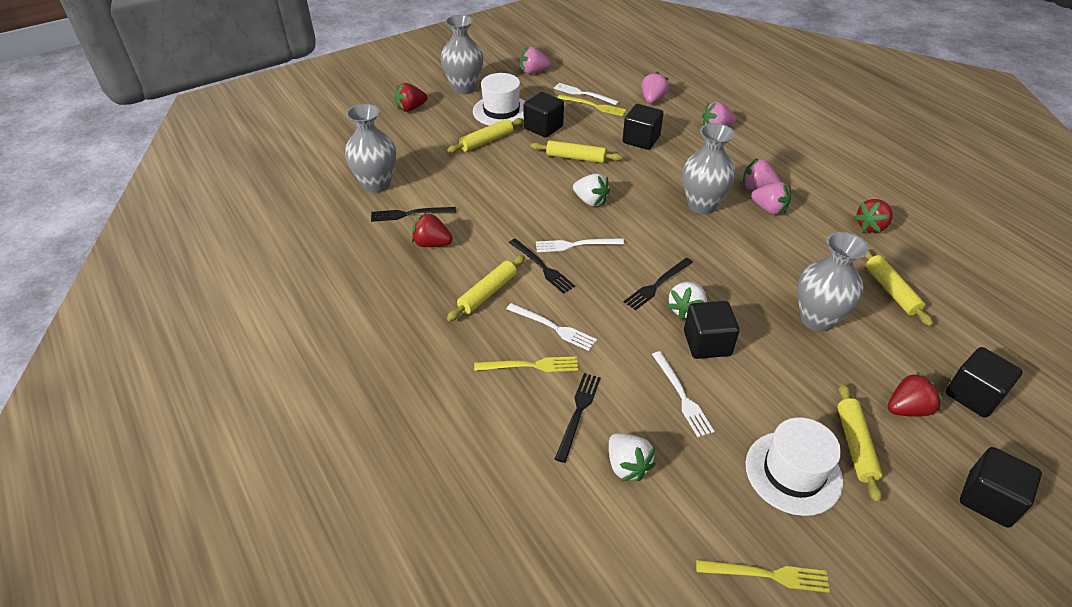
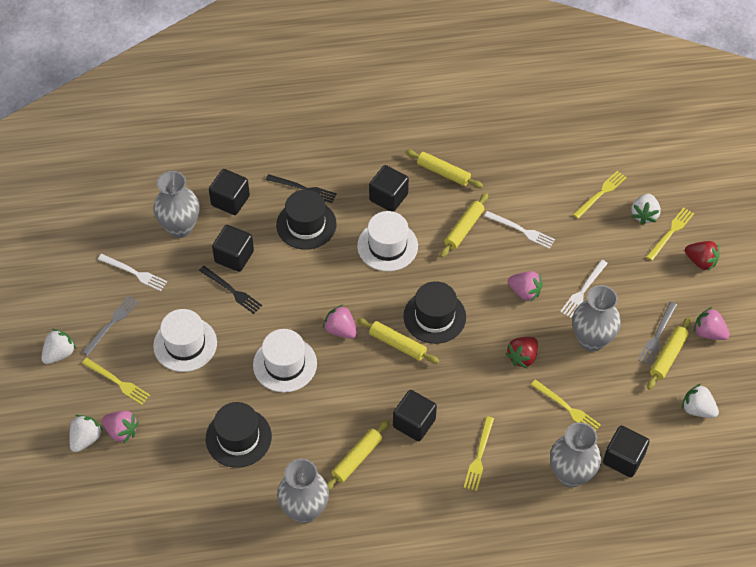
black fork: 4 -> 2
black hat: 0 -> 3
grey fork: 0 -> 2
pink strawberry: 5 -> 4
red strawberry: 4 -> 2
white fork: 4 -> 3
white hat: 2 -> 3
white strawberry: 3 -> 4
yellow fork: 3 -> 5

